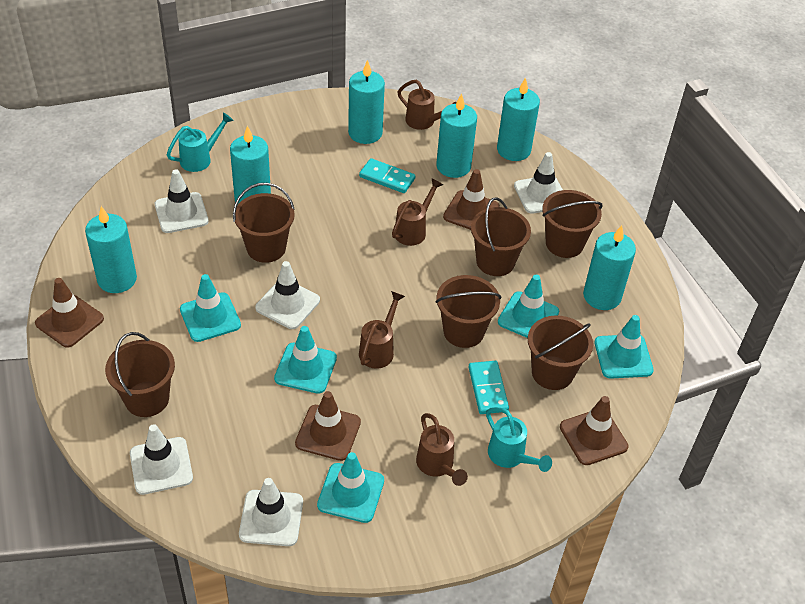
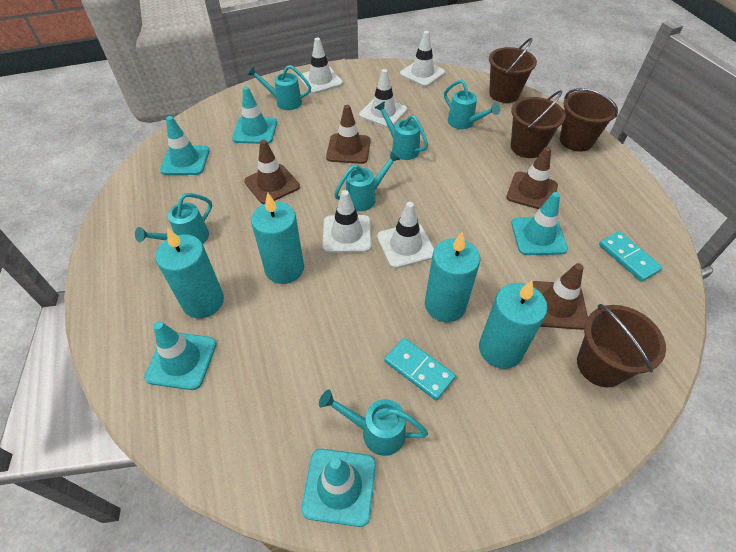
brown bucket: 6 -> 4
brown watering can: 4 -> 0
turquoise candle: 6 -> 4
turquoise watering can: 2 -> 6

